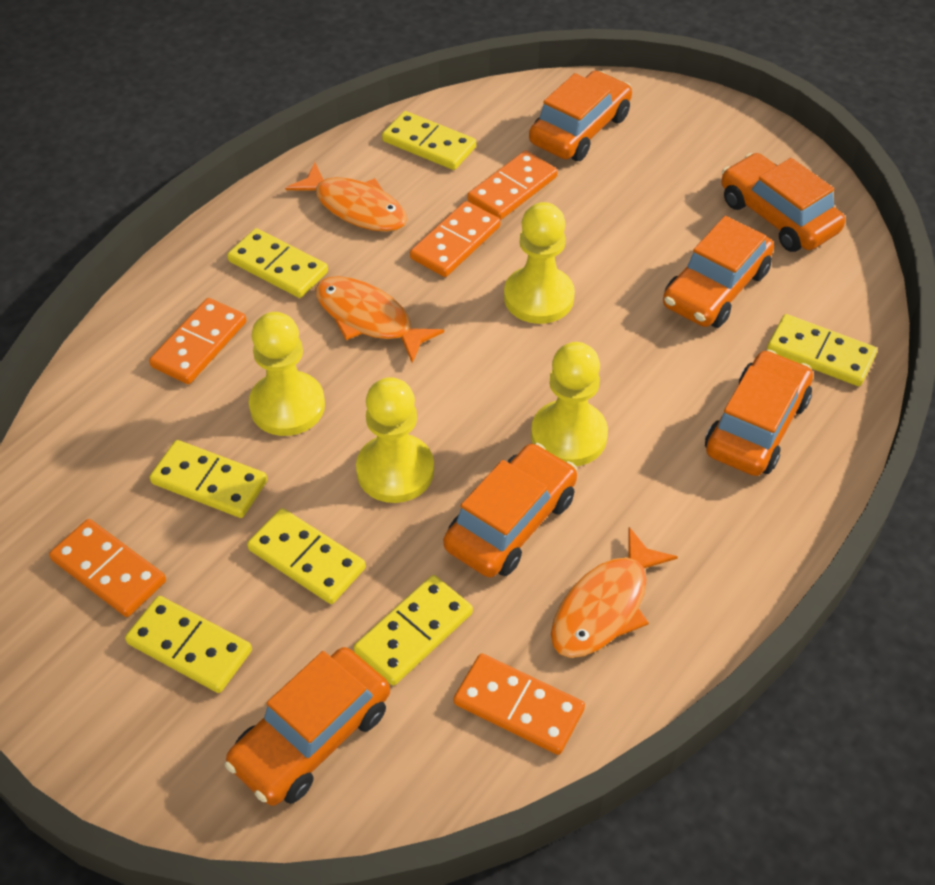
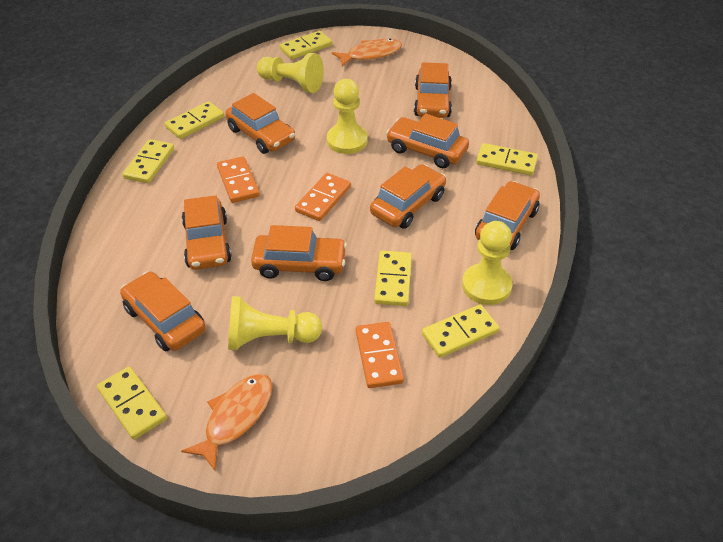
orange car: 6 -> 8
orange domino: 5 -> 3
orange fish: 3 -> 2

